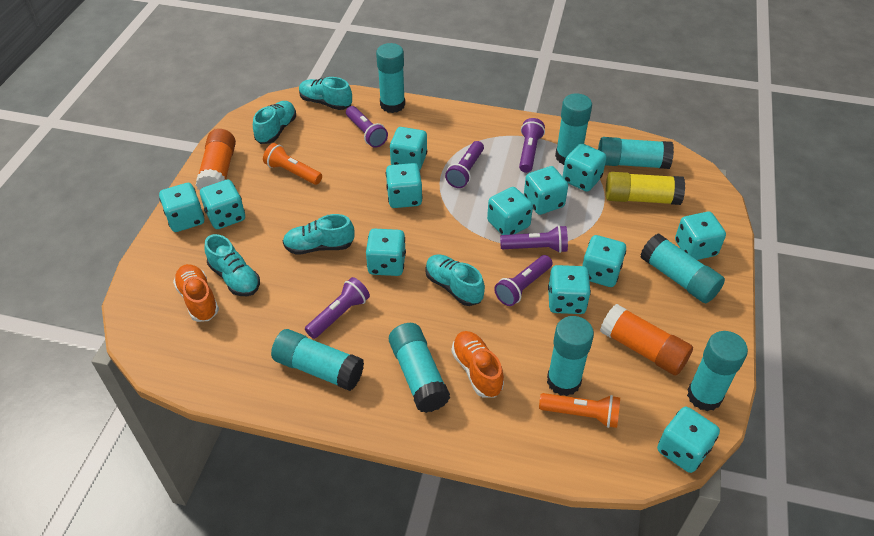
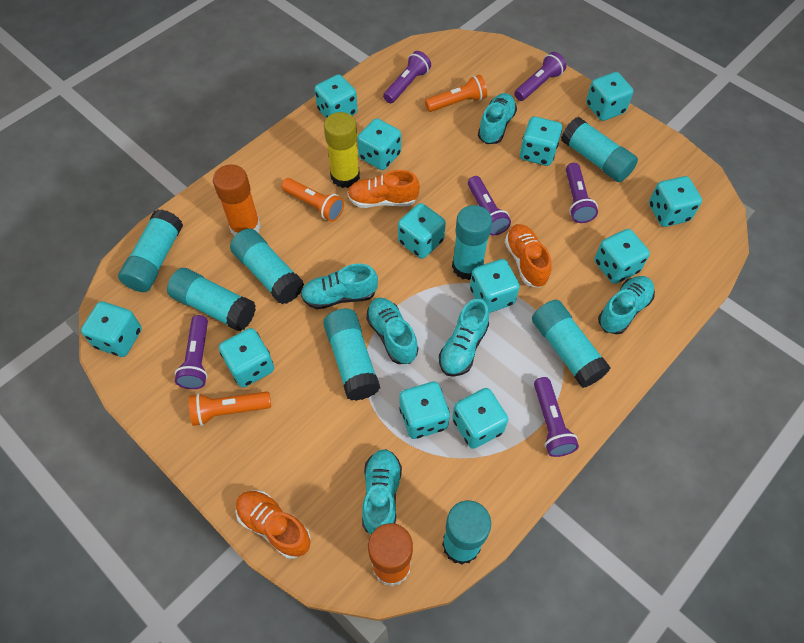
orange flashlight: 2 -> 3
orange shoe: 2 -> 3
turquoise shoe: 5 -> 6

